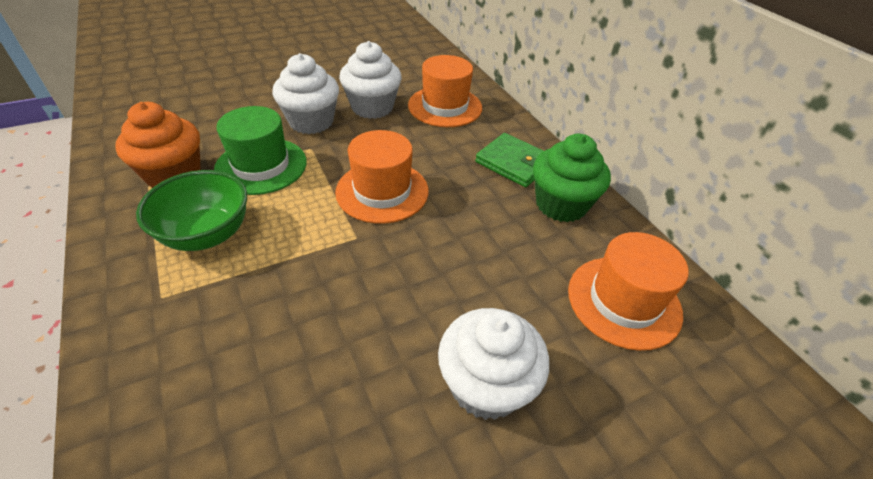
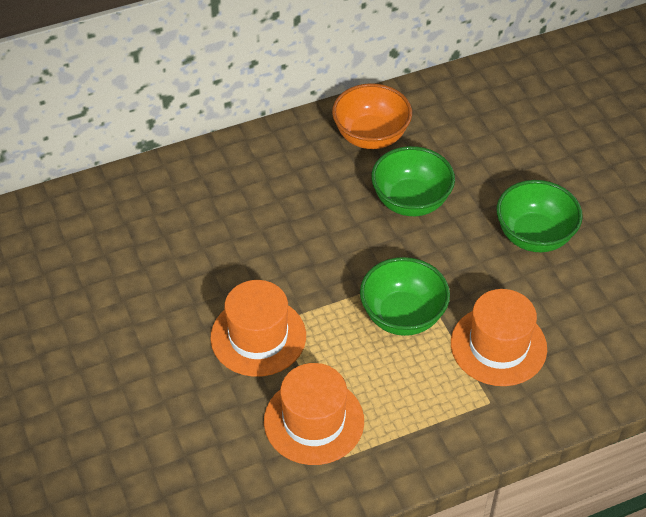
green bowl: 1 -> 3
green cupcake: 1 -> 0
green hat: 1 -> 0
green wallet: 1 -> 0
orange bowl: 0 -> 1
orange cupcake: 1 -> 0
white cupcake: 3 -> 0

